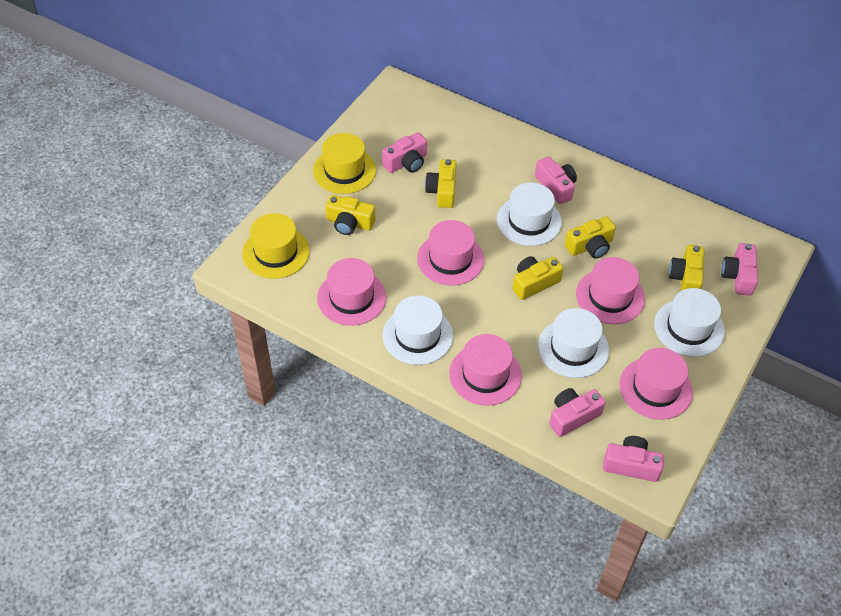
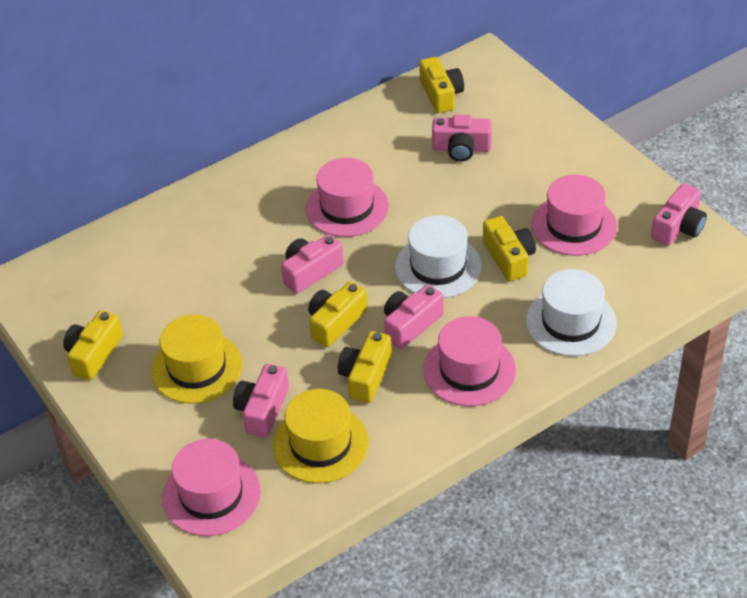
pink hat: 5 -> 4
white hat: 4 -> 2

